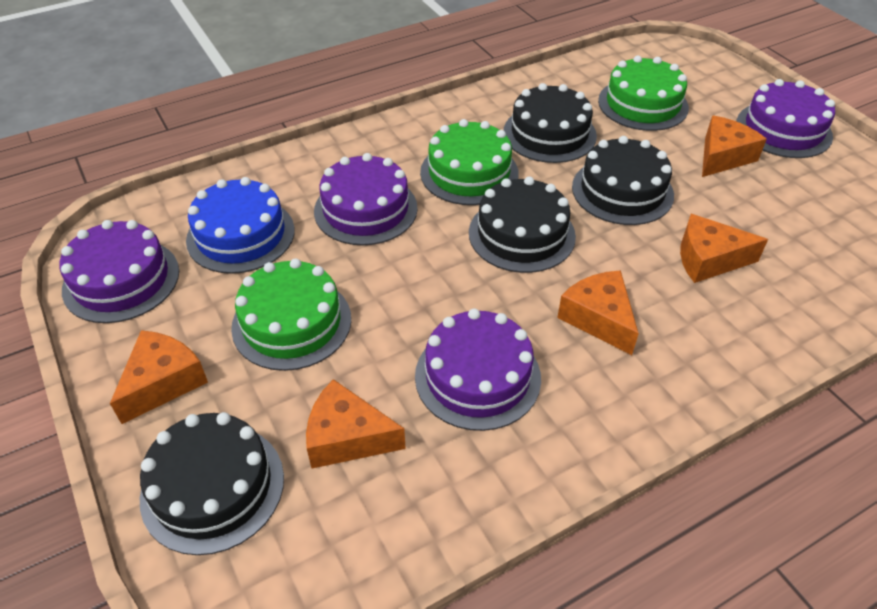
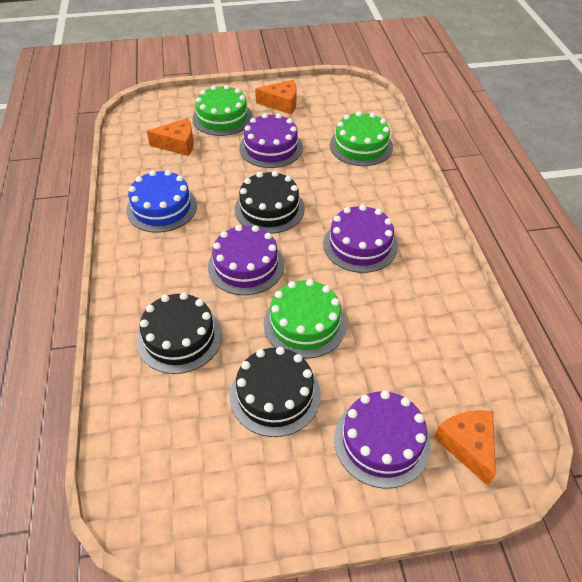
black cake: 4 -> 3
orange cheese: 5 -> 3

